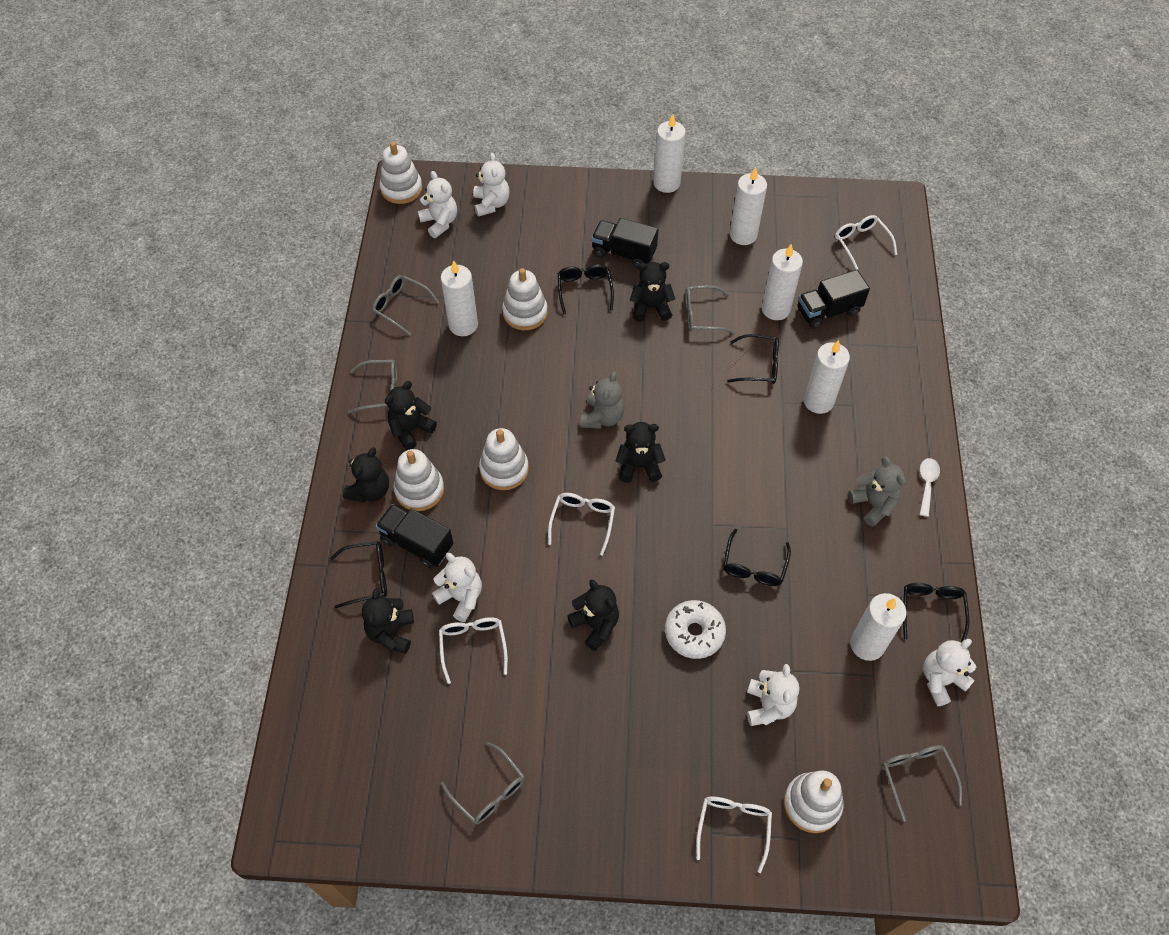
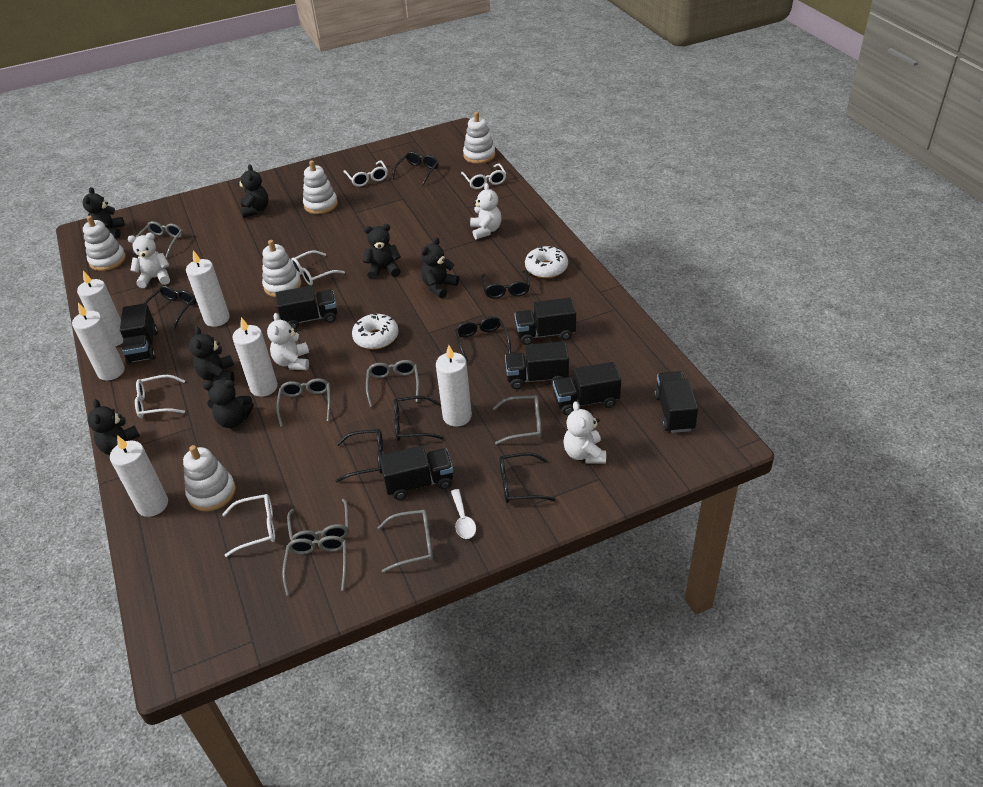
black glasses: 5 -> 7
black teddy bear: 6 -> 7
black truck: 3 -> 7
grey glasses: 5 -> 7
grey teddy bear: 2 -> 0
white donut: 1 -> 2
white glasses: 4 -> 5
white teddy bear: 5 -> 4

